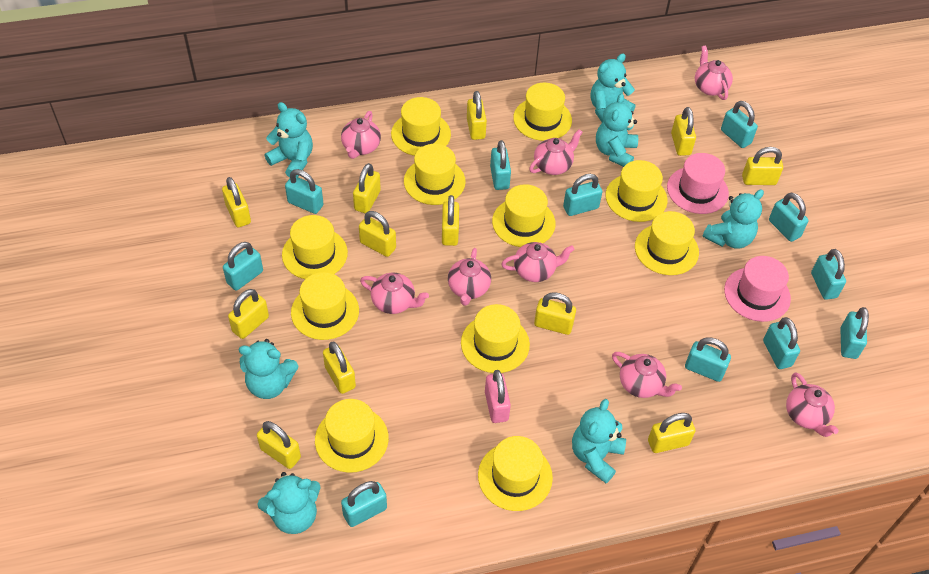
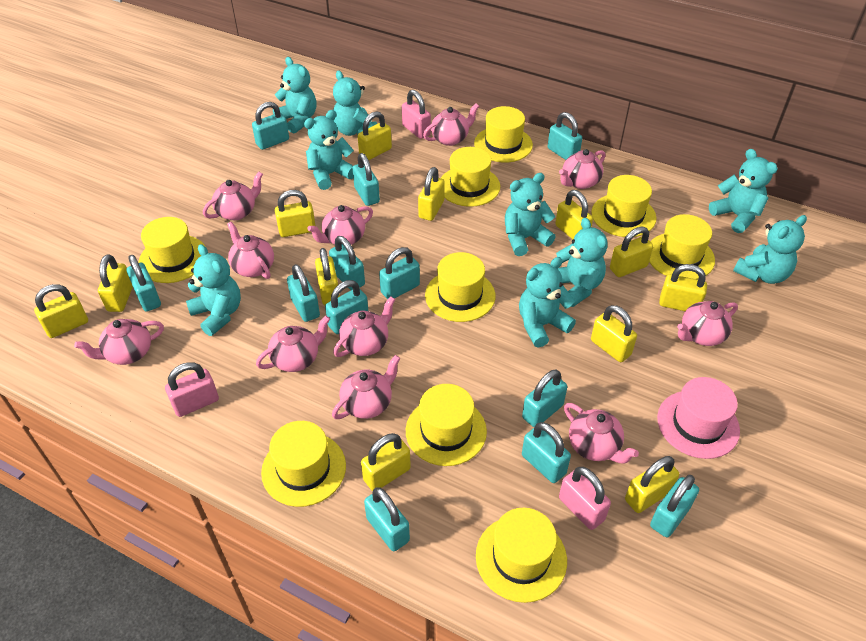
pink hat: 2 -> 1
pink padlock: 1 -> 3
pink teapot: 8 -> 11
turquoise padlock: 11 -> 12
turquoise teddy bear: 7 -> 9
yellow hat: 11 -> 9

